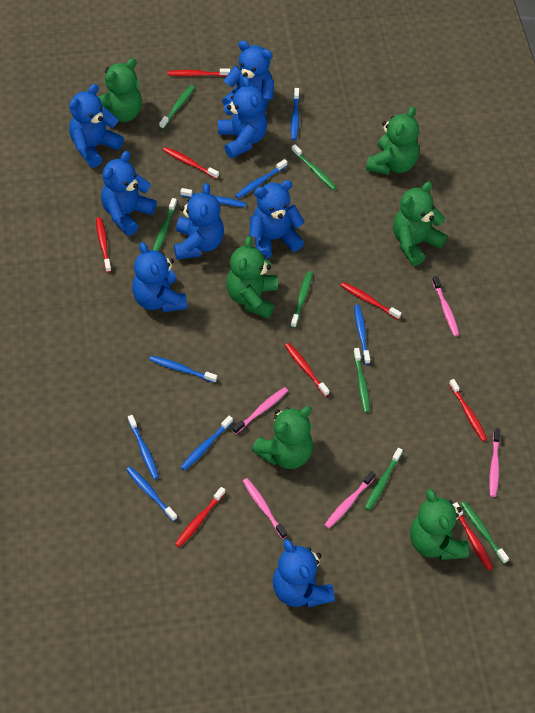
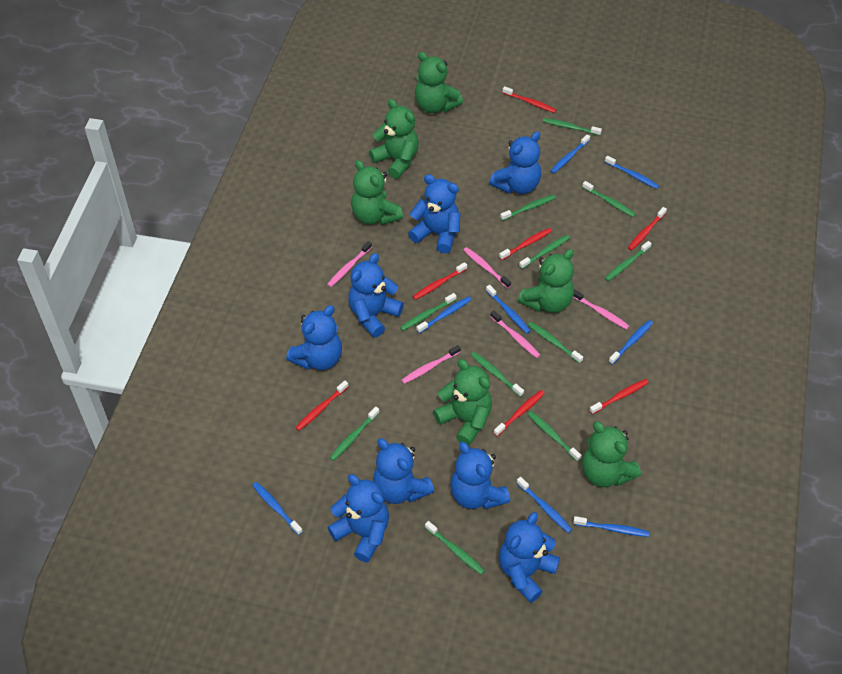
green toothbrush: 7 -> 11
red toothbrush: 8 -> 7

